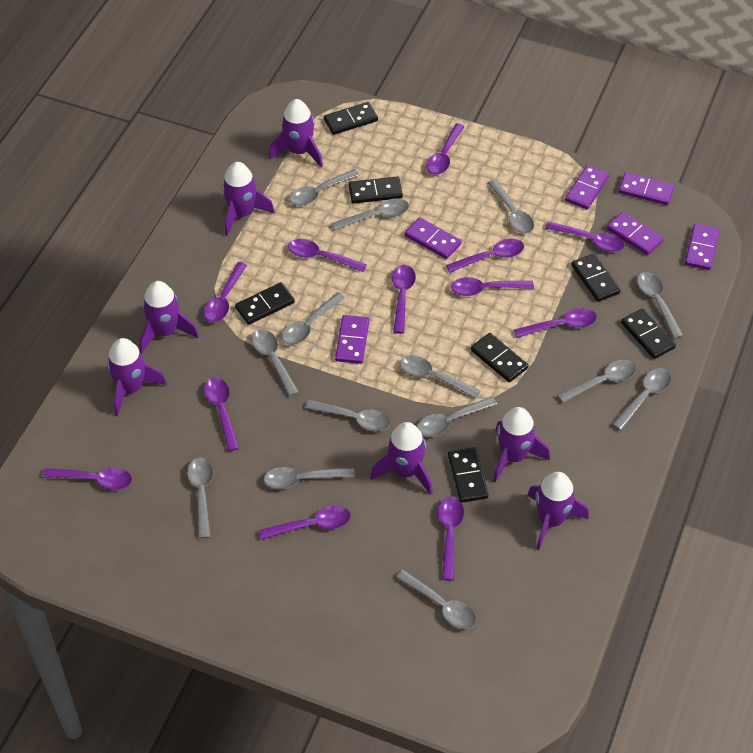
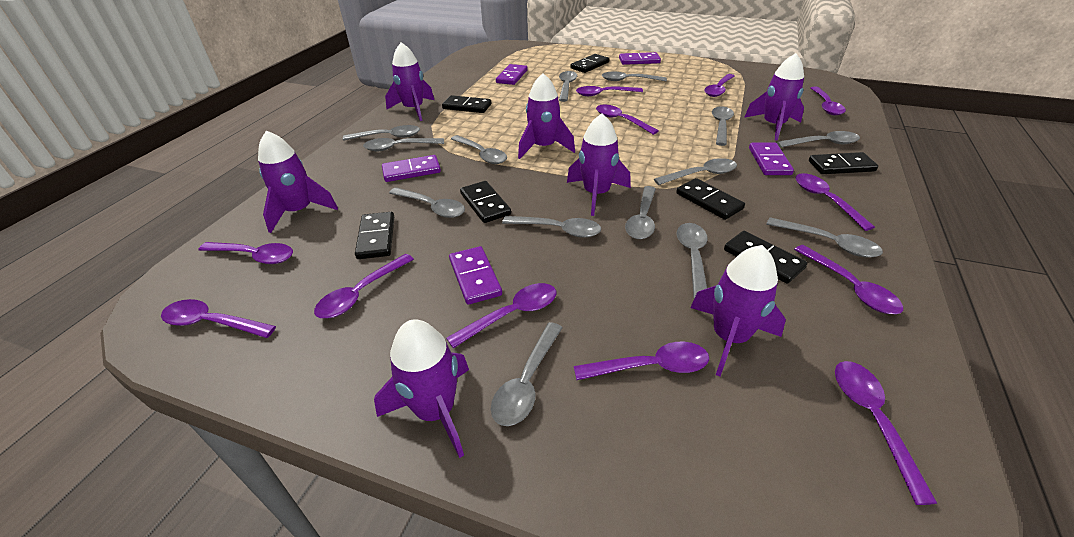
purple domino: 6 -> 5

